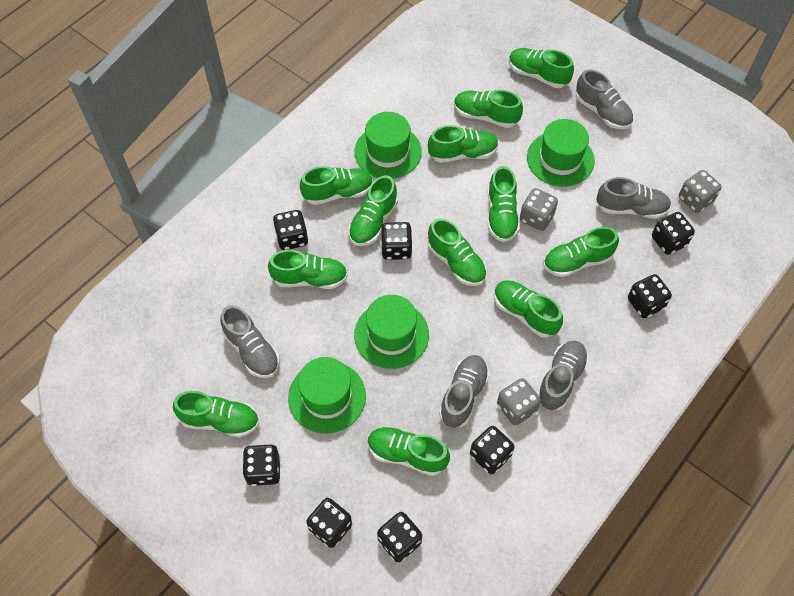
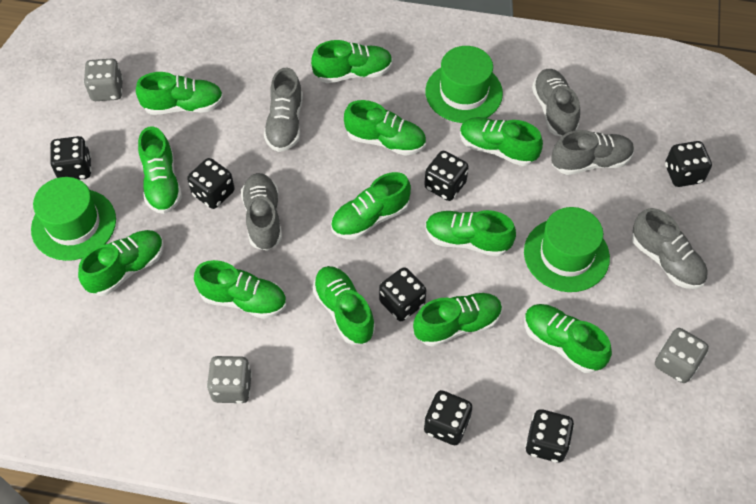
black dice: 8 -> 7
green hat: 4 -> 3

